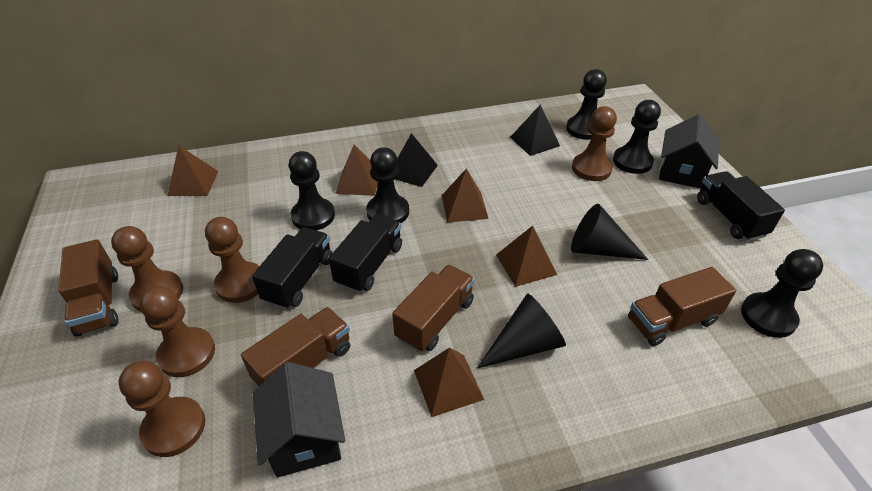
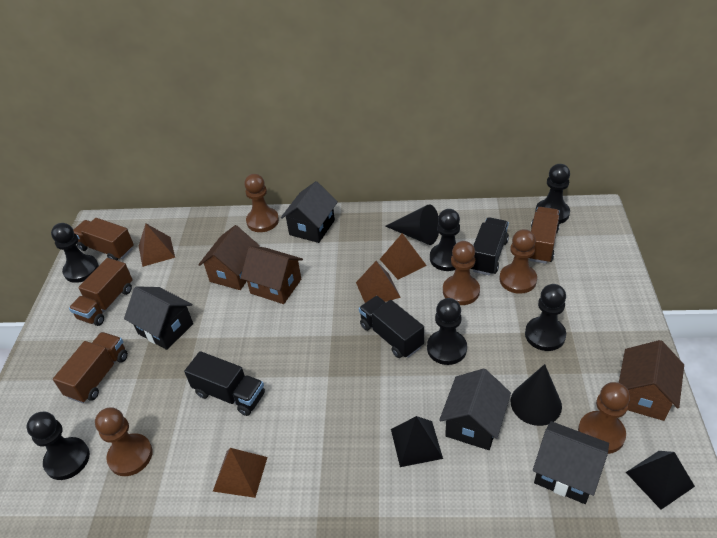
black house: 2 -> 4
black pawn: 5 -> 6
brown house: 0 -> 3
brown pyramid: 5 -> 4

